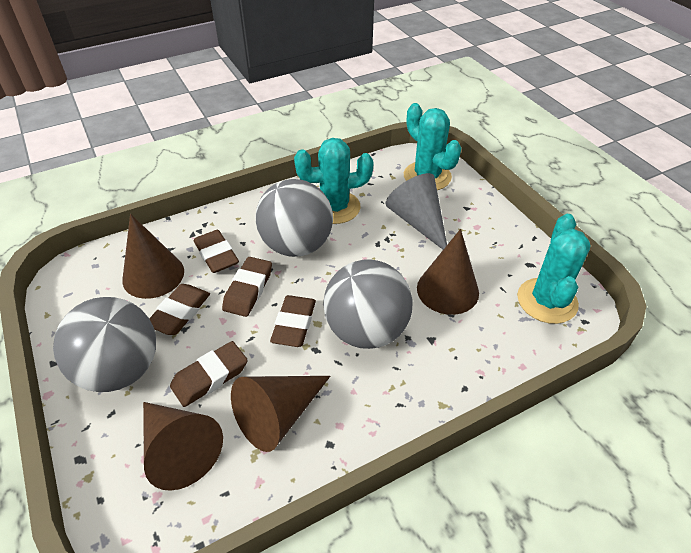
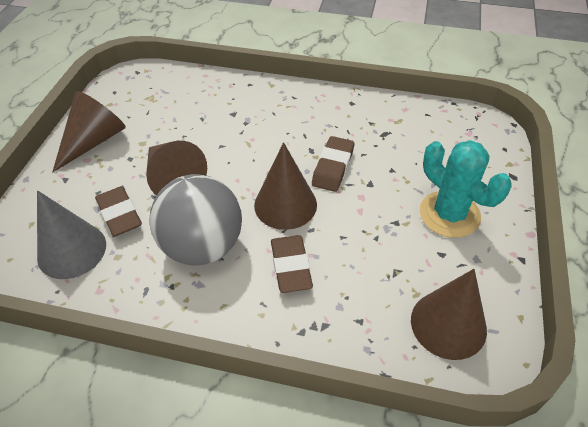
brown eraser: 5 -> 3
grey ball: 3 -> 1
turquoise cactus: 3 -> 1

